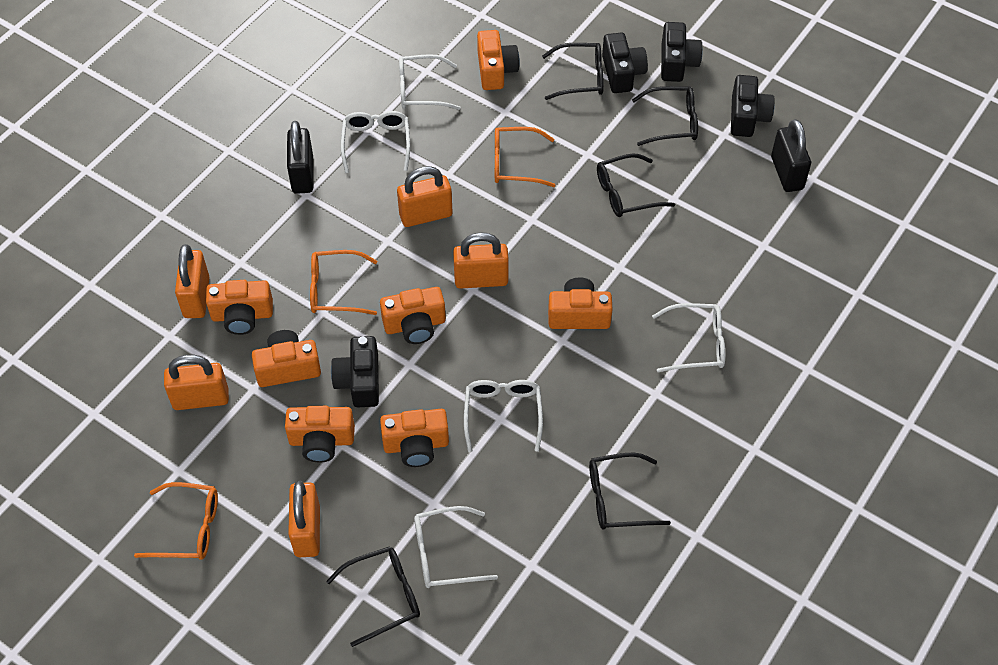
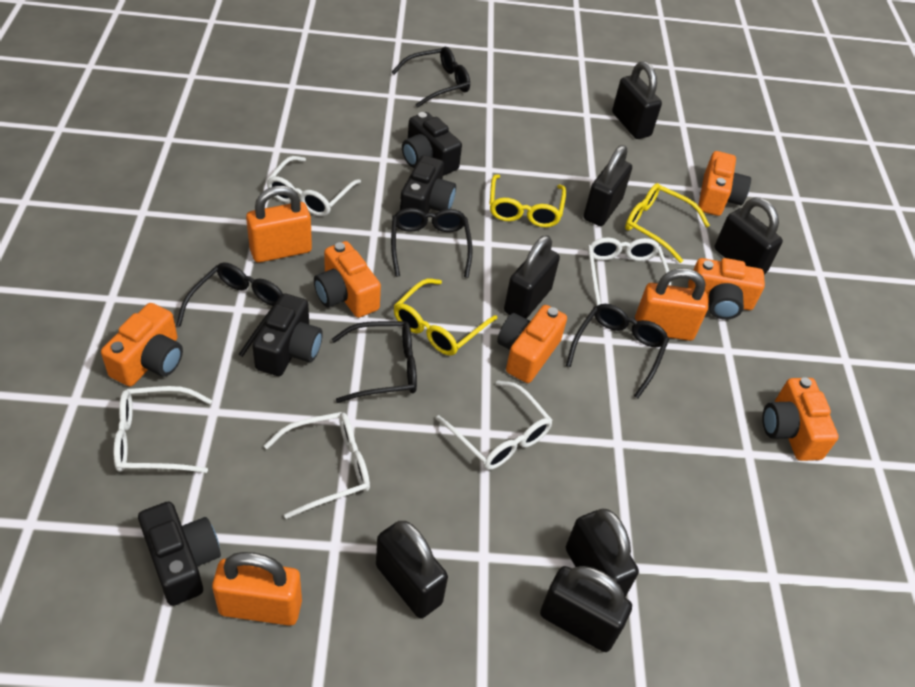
black padlock: 2 -> 7
orange camera: 7 -> 6
orange glasses: 3 -> 0
orange padlock: 5 -> 3
yellow glasses: 0 -> 3

